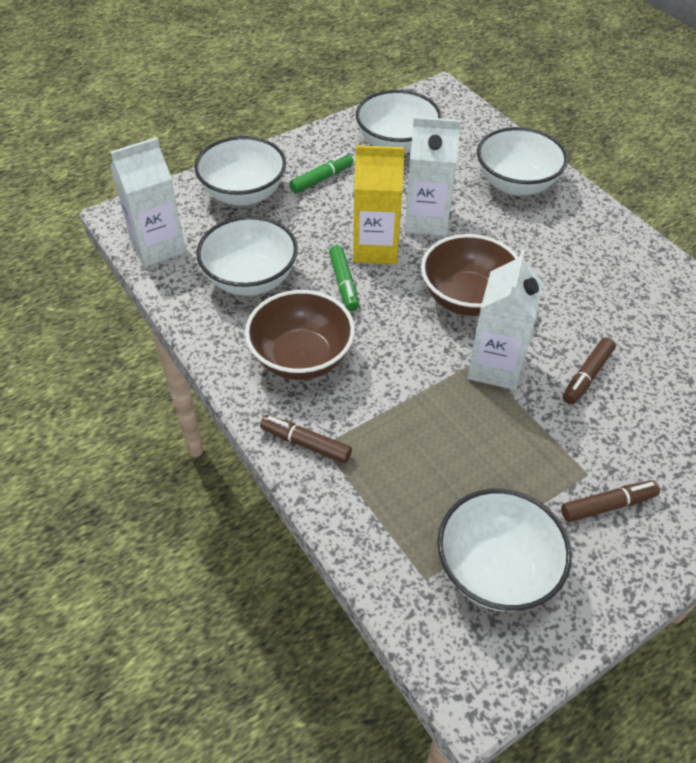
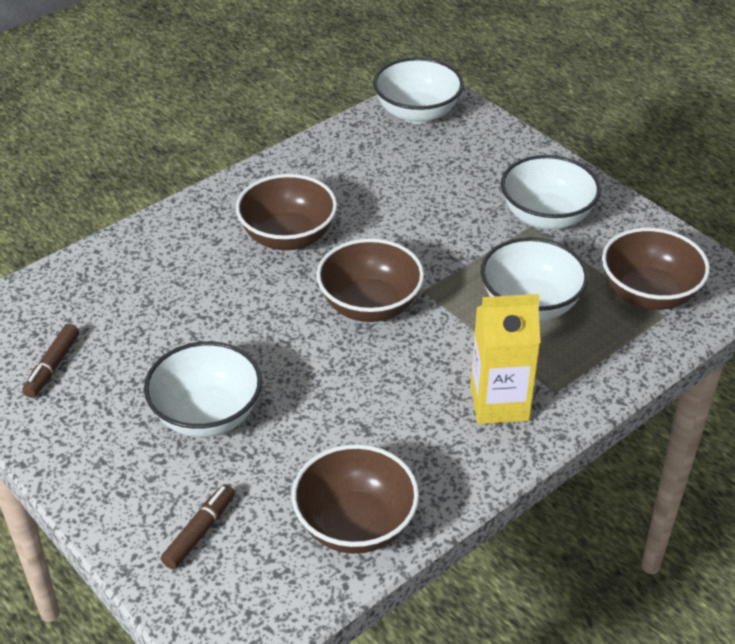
brown bowl: 2 -> 4
brown marker: 3 -> 2
green marker: 2 -> 0
white bowl: 5 -> 4
white carton: 3 -> 0

